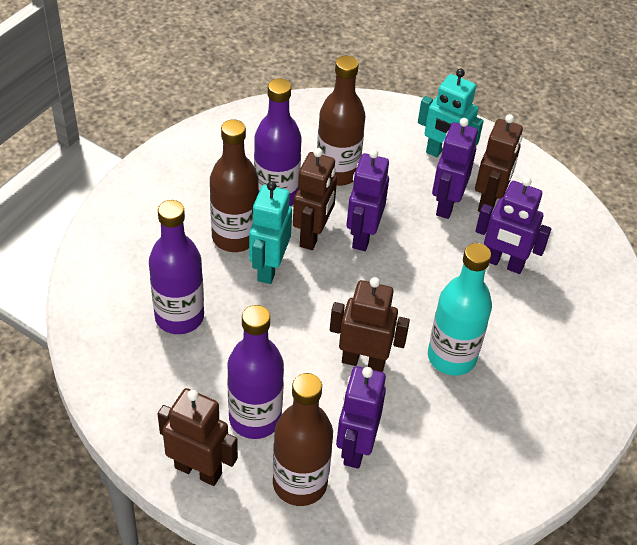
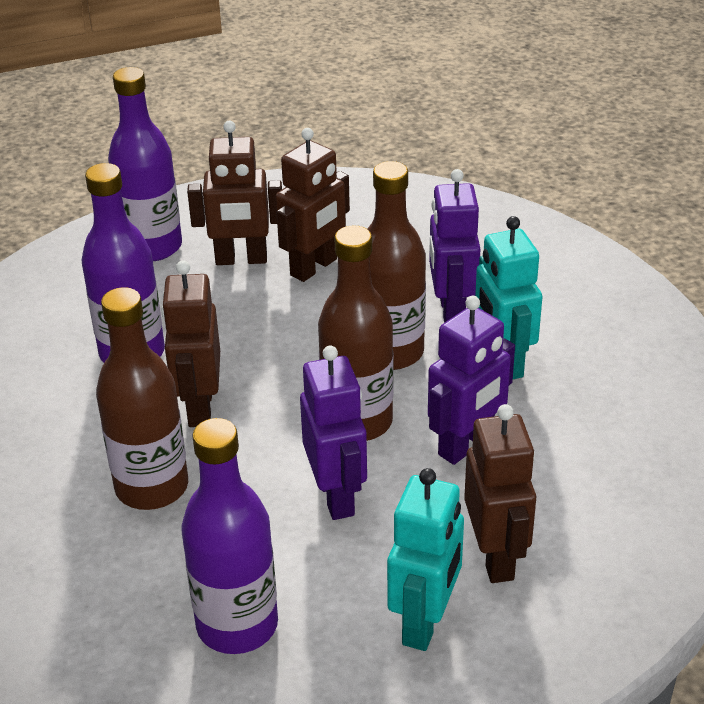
purple robot: 4 -> 3
turquoise bottle: 1 -> 0

